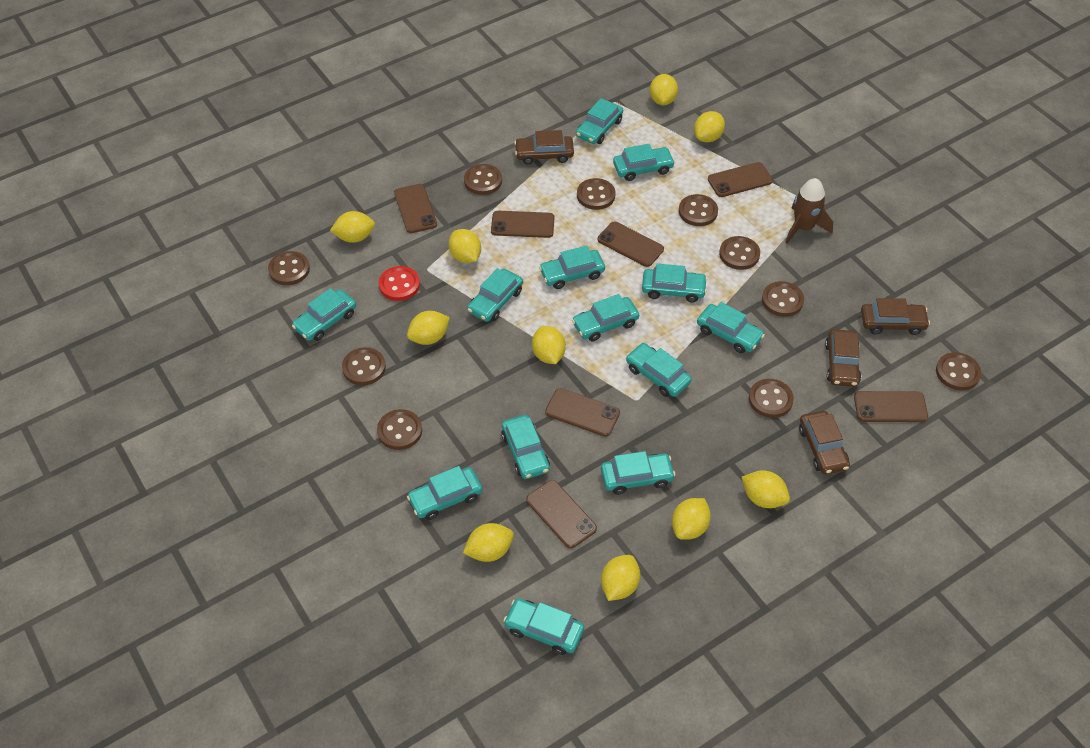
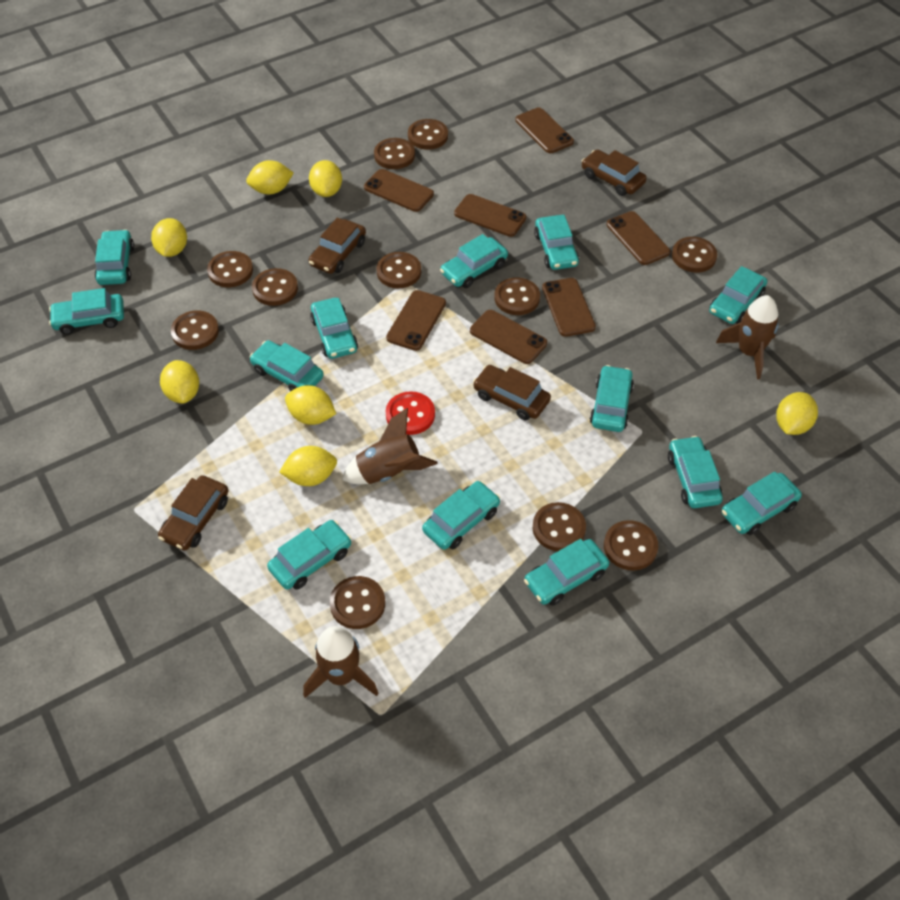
brown button: 10 -> 11
brown rocket: 1 -> 3
yellow lemon: 10 -> 7

